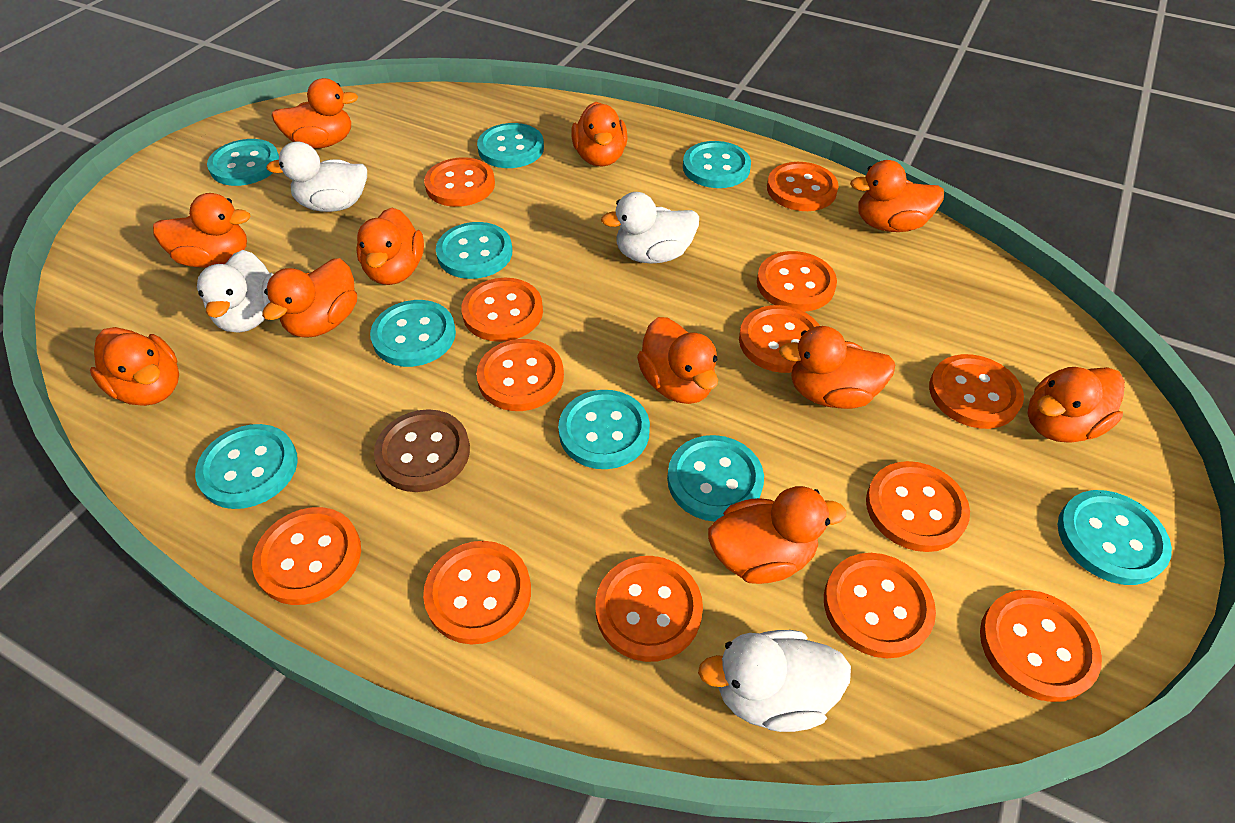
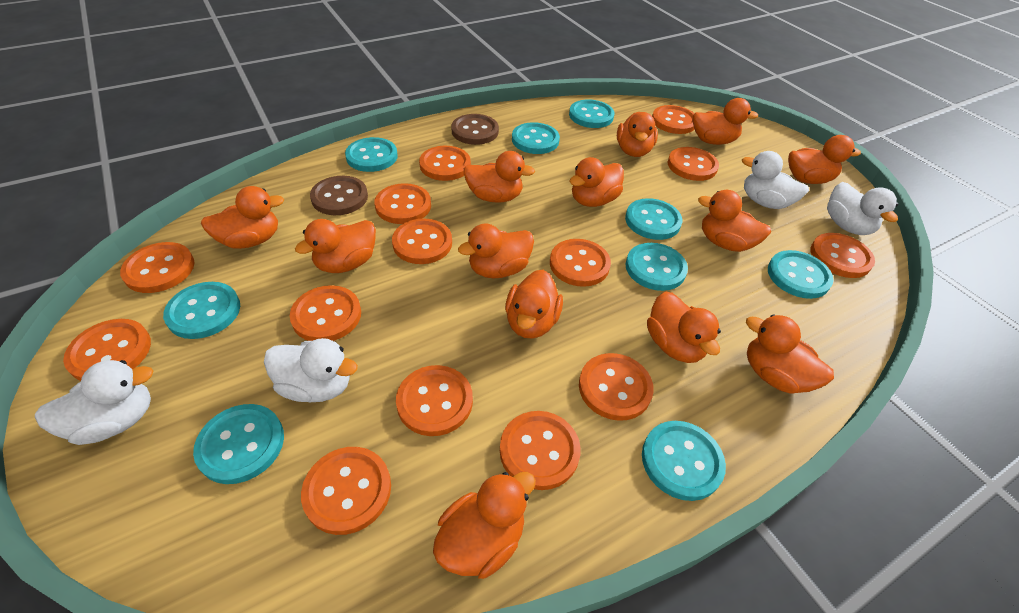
brown button: 1 -> 2
orange button: 13 -> 14
orange duck: 11 -> 13

